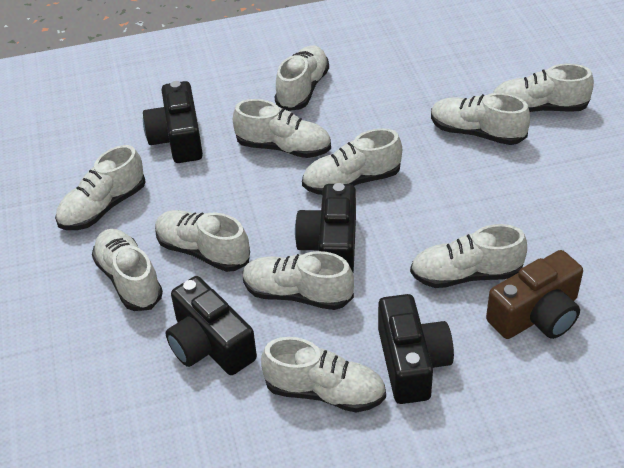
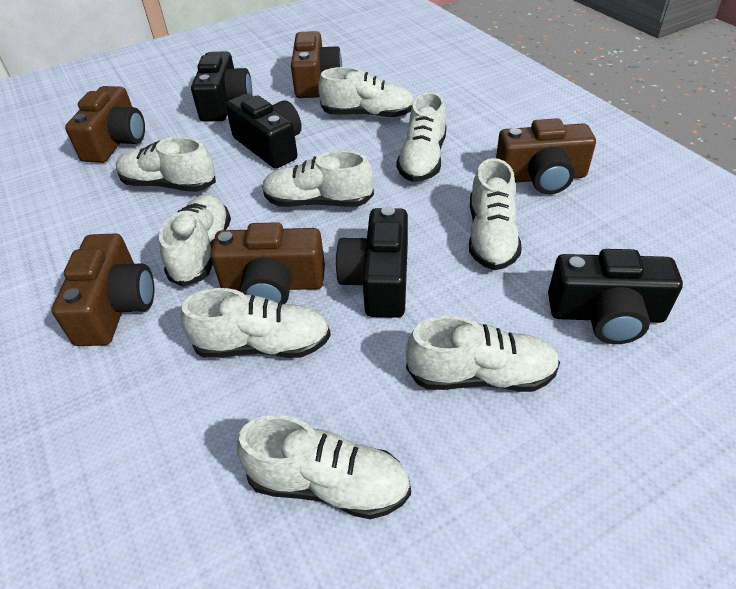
brown camera: 1 -> 5
white shoe: 11 -> 9

